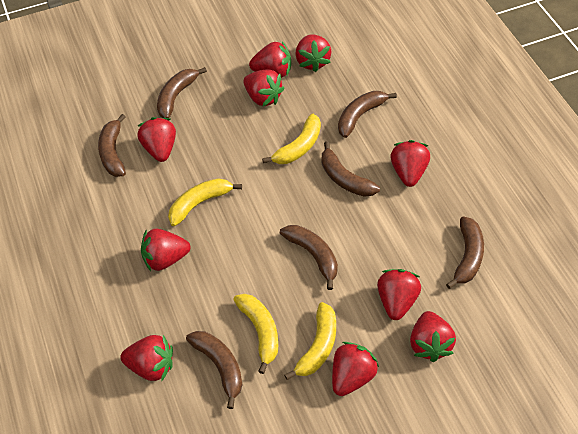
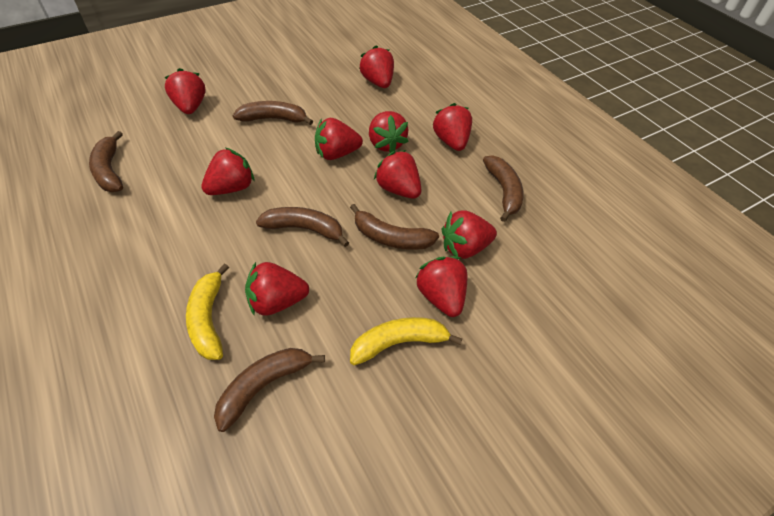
brown banana: 7 -> 6
yellow banana: 4 -> 2

